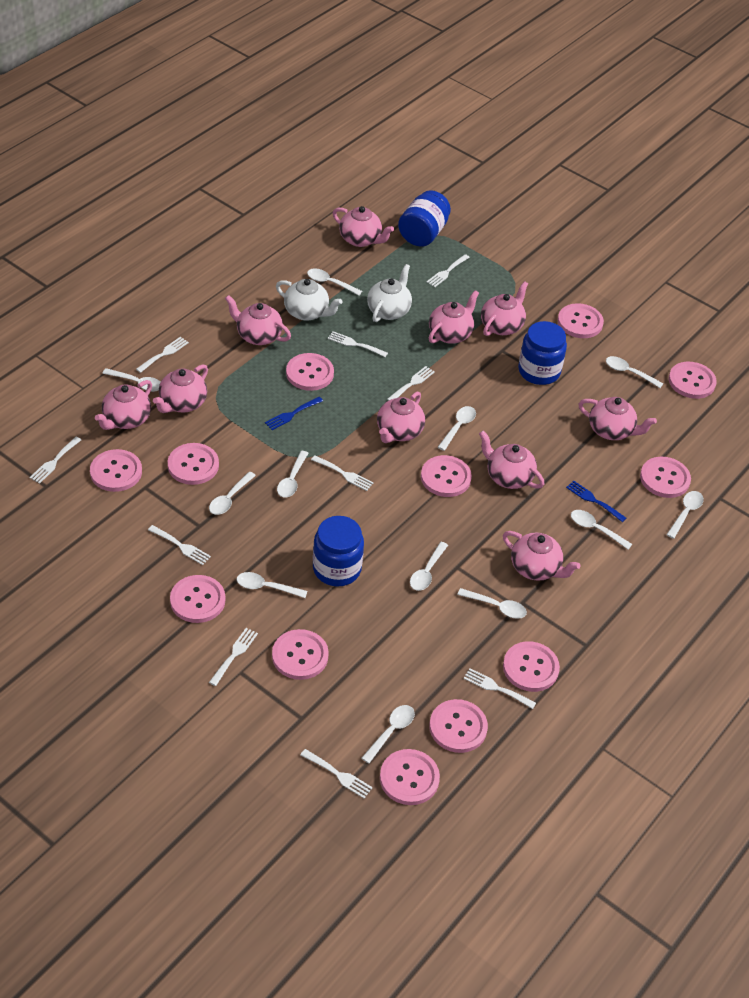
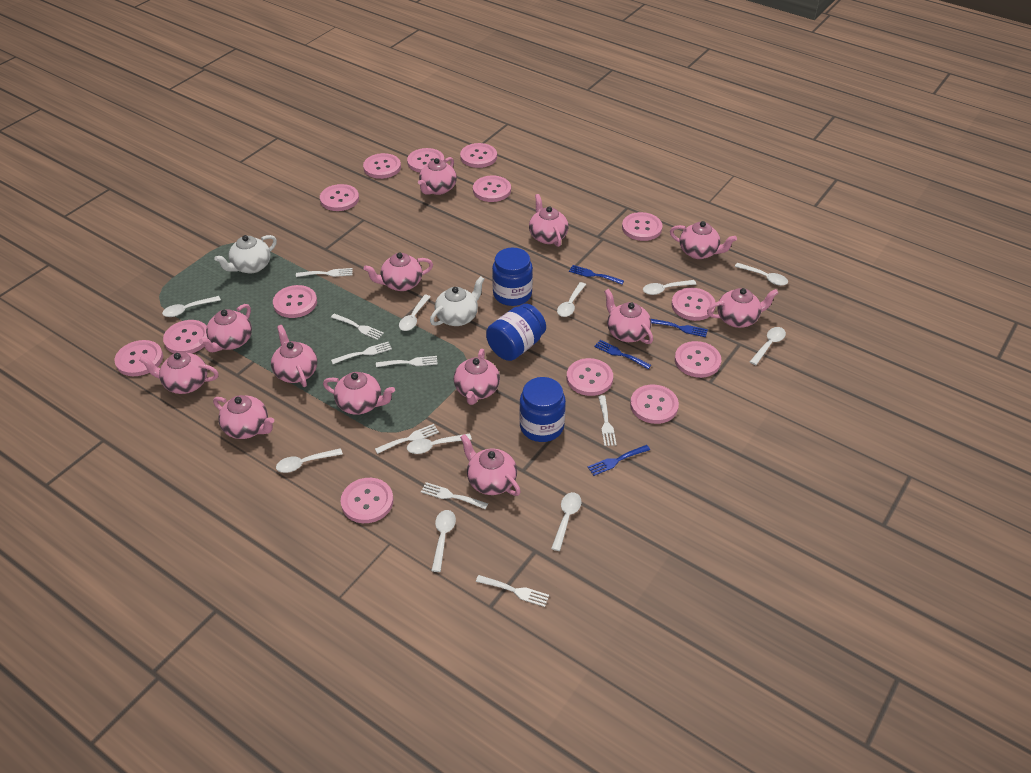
blue fork: 2 -> 4
pink button: 12 -> 14
pink teapot: 10 -> 13
white fork: 10 -> 8
white spoon: 12 -> 10

